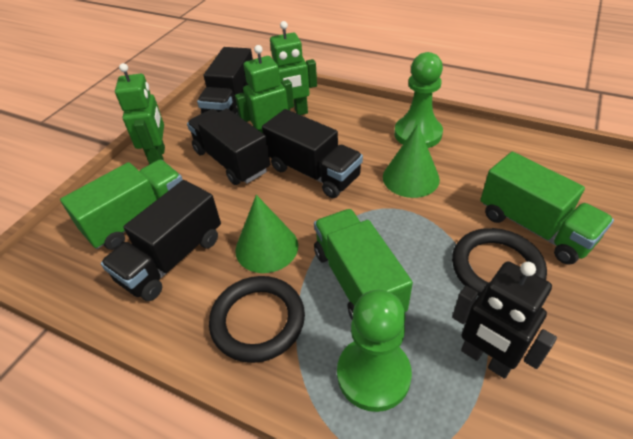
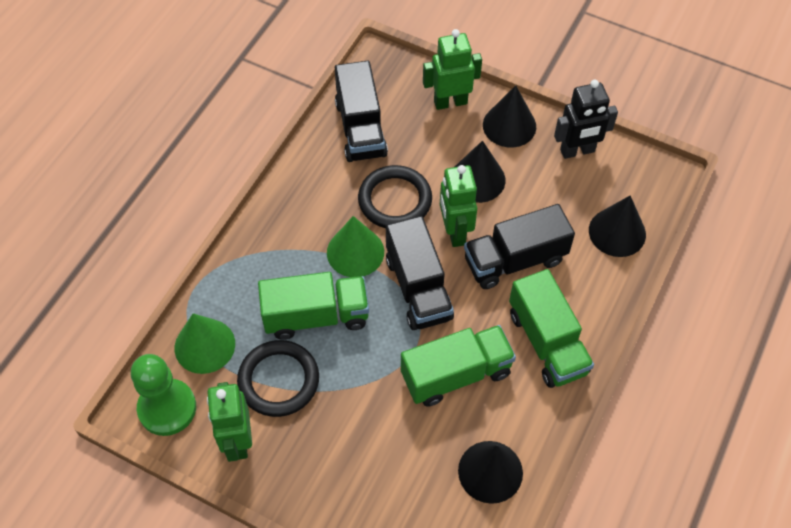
black cone: 0 -> 4
black truck: 4 -> 3
green pawn: 2 -> 1

